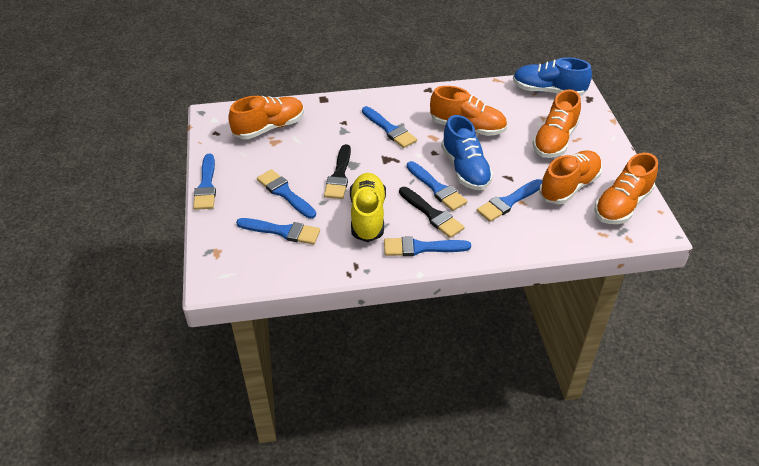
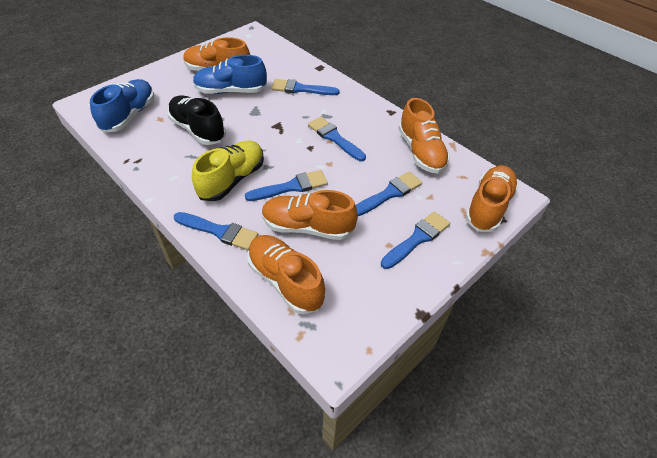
black brush: 2 -> 0
black shoe: 0 -> 1
blue brush: 7 -> 6

